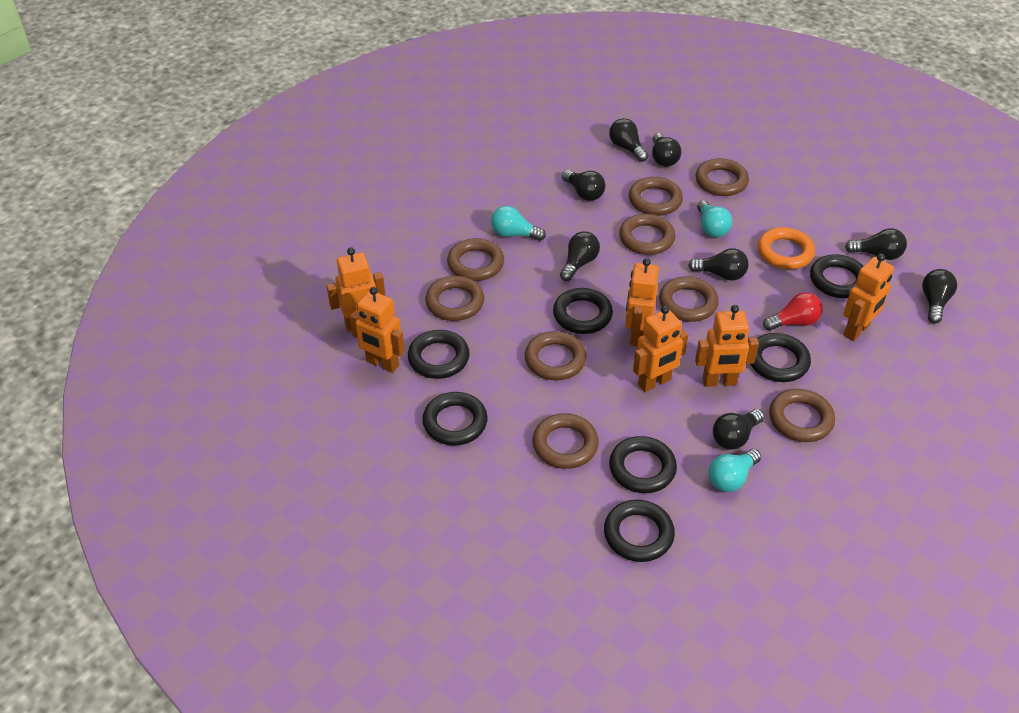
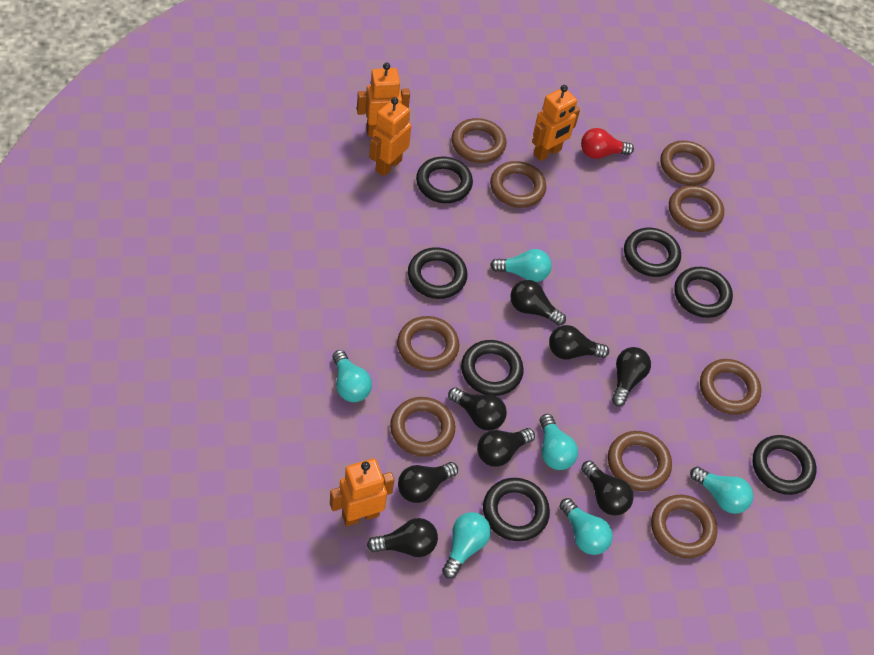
orange ring: 1 -> 0
orange robot: 6 -> 4
turquoise light bulb: 3 -> 6

